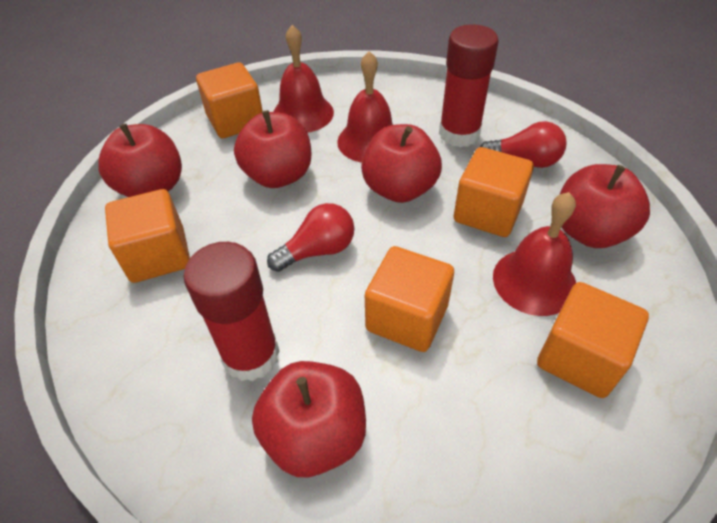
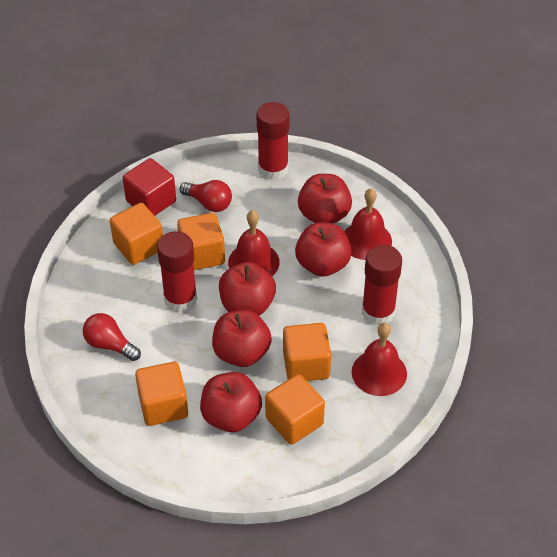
red cube: 0 -> 1
red glue stick: 2 -> 3

